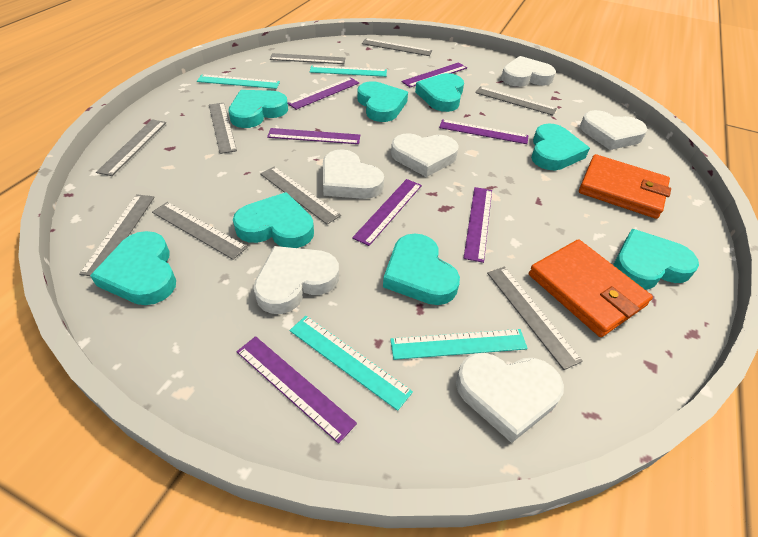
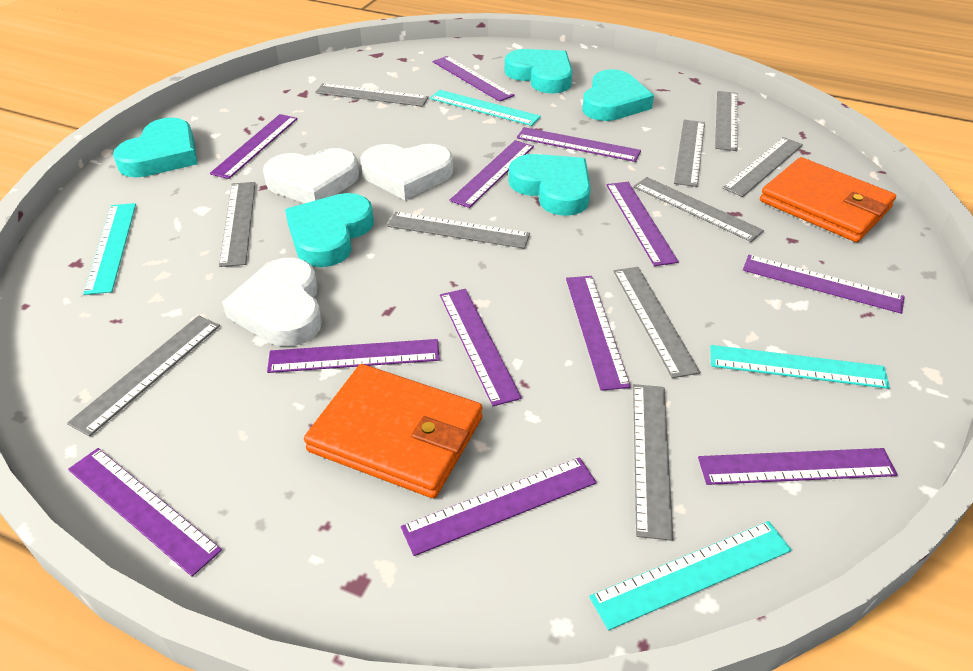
grey ruler: 9 -> 10
purple ruler: 7 -> 12
turquoise heart: 8 -> 5
white heart: 6 -> 3

